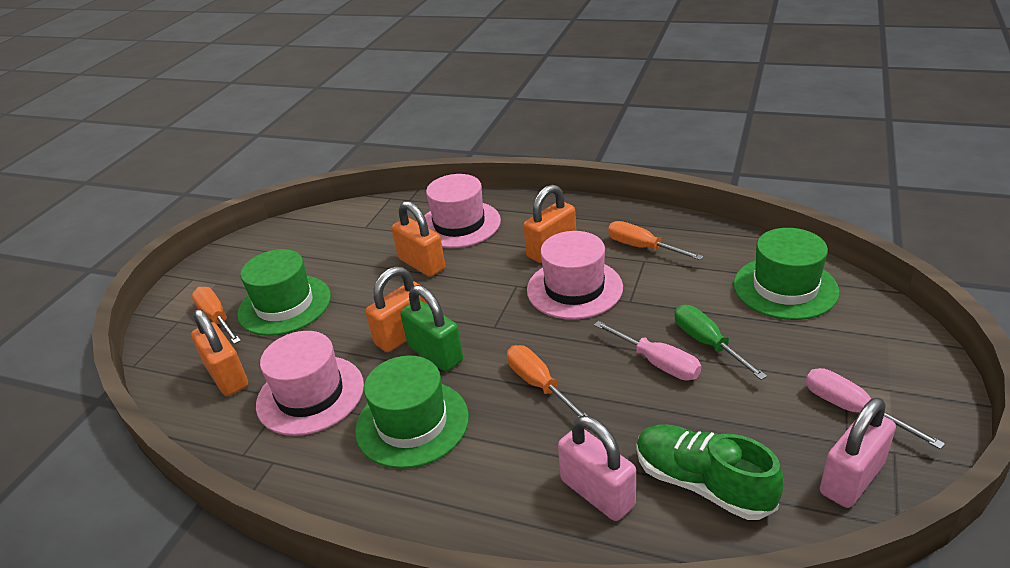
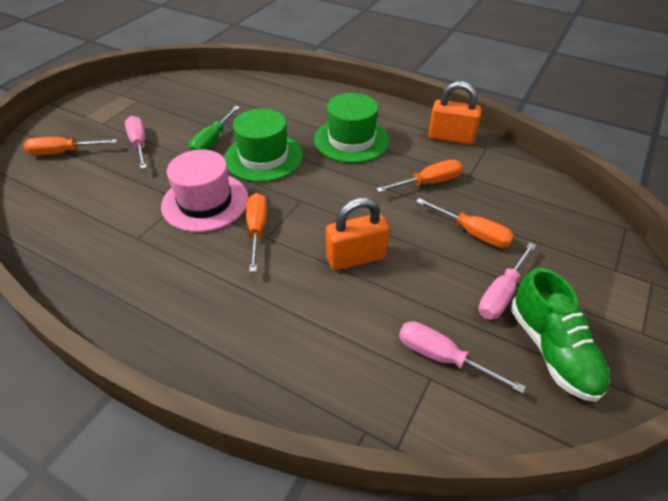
green hat: 3 -> 2
green padlock: 1 -> 0
orange padlock: 4 -> 2
orange screwdriver: 3 -> 4
pink hat: 3 -> 1
pink padlock: 2 -> 0
pink screwdriver: 2 -> 3

